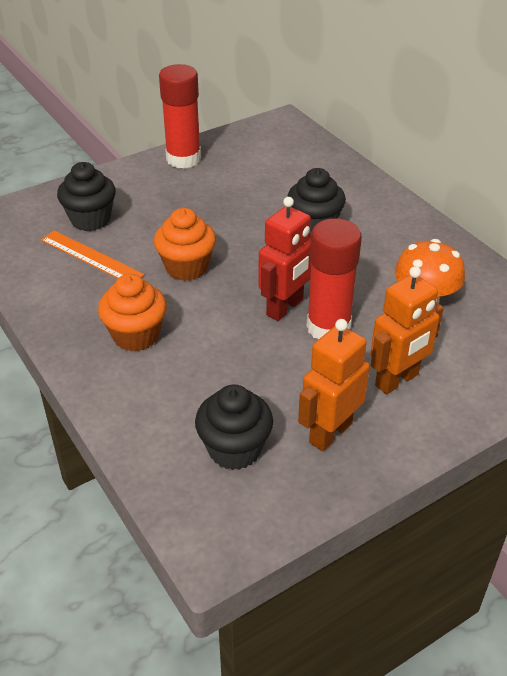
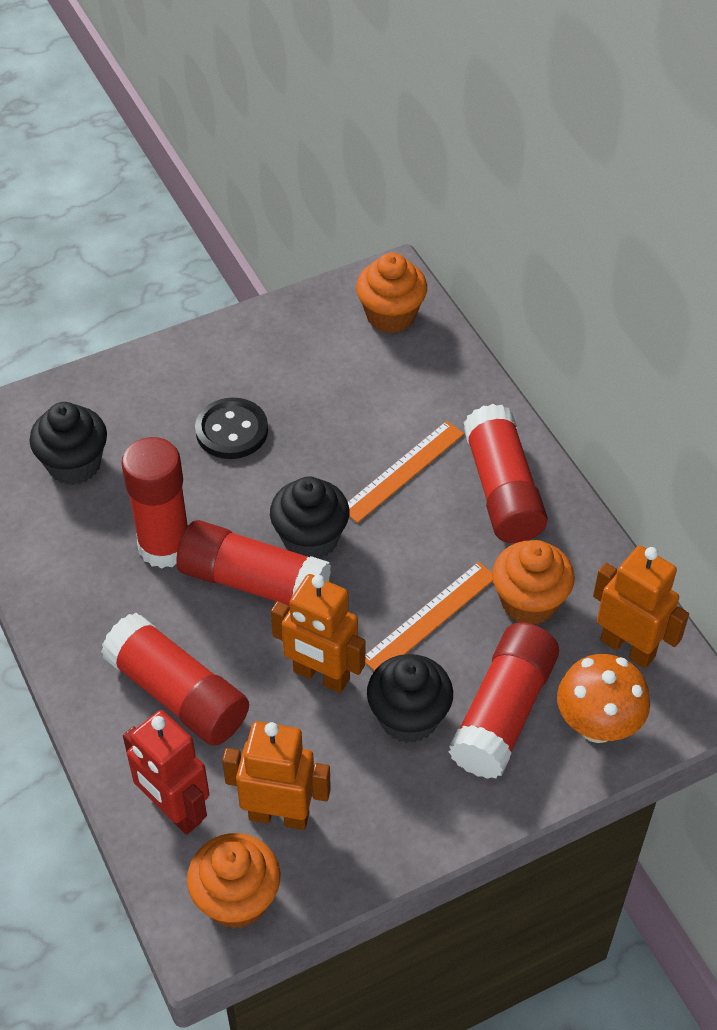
black button: 0 -> 1
orange cupcake: 2 -> 3
orange robot: 2 -> 3
orange ruler: 1 -> 2
red glue stick: 2 -> 5

